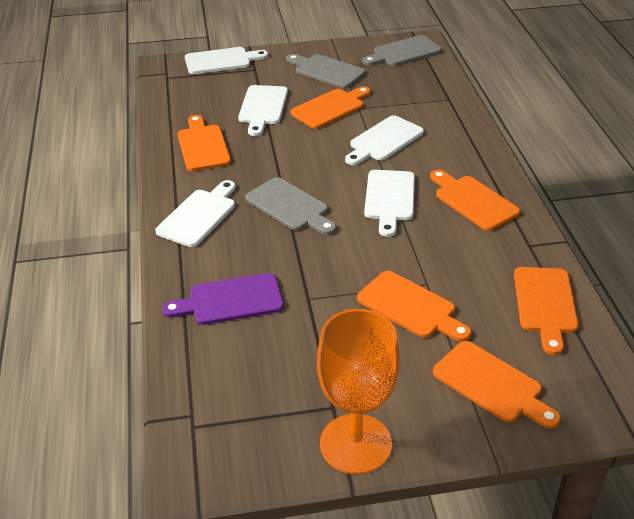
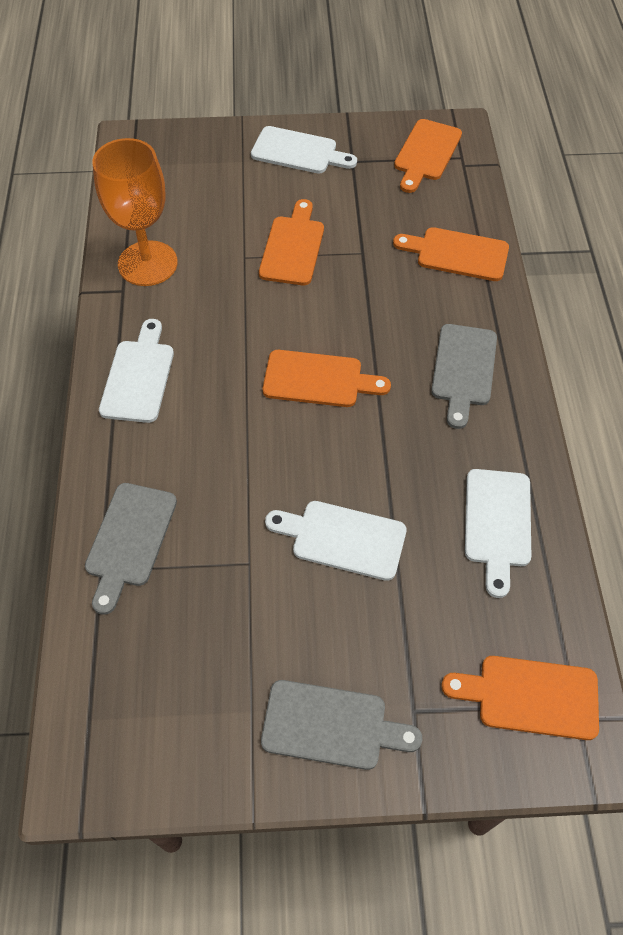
orange cutting board: 6 -> 5
purple cutting board: 1 -> 0
white cutting board: 5 -> 4

